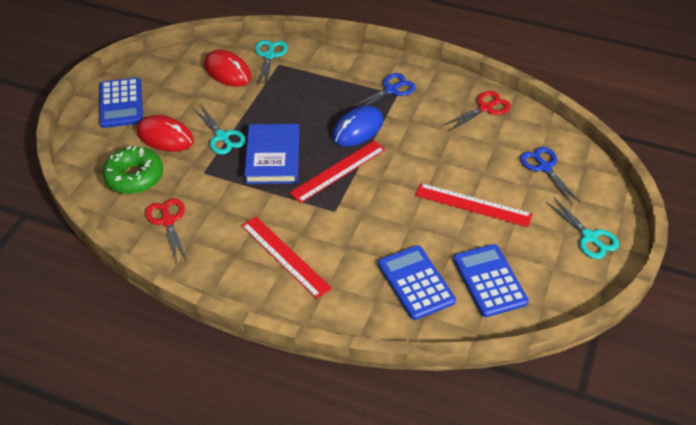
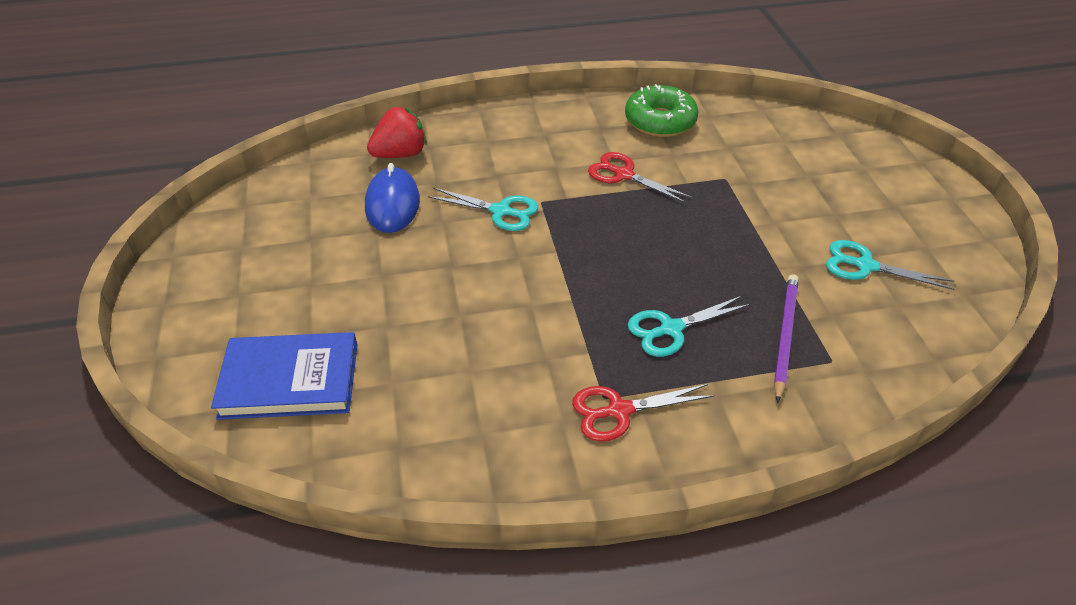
blue calculator: 3 -> 0
blue scissors: 2 -> 0
purple pencil: 0 -> 1
red mouse: 2 -> 0
red ruler: 3 -> 0
red strawberry: 0 -> 1

